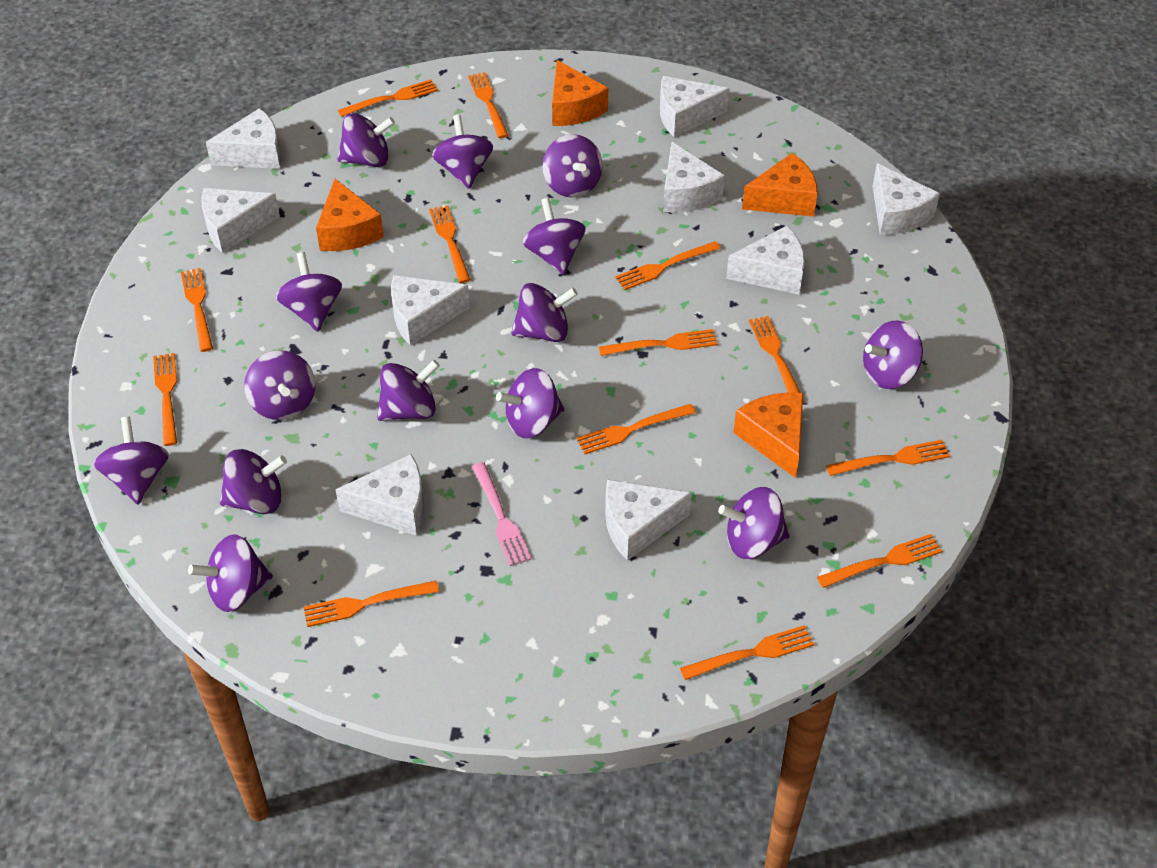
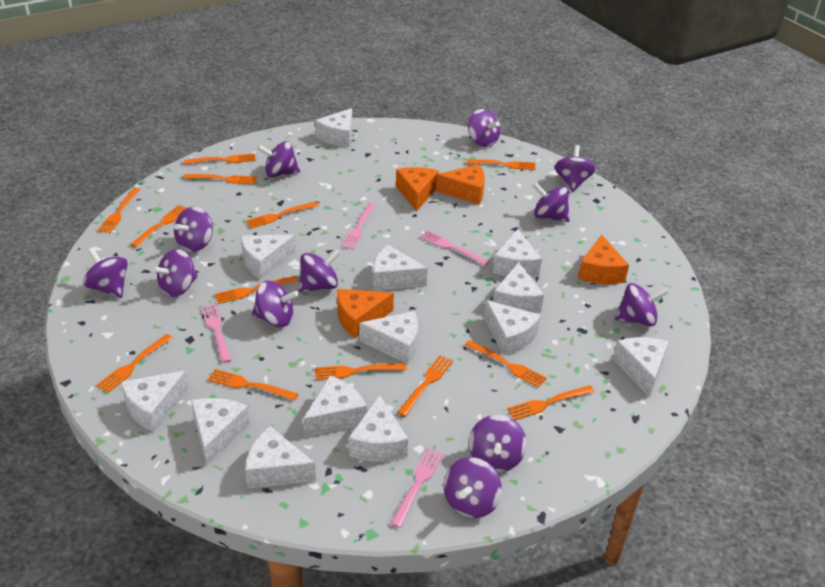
pink fork: 1 -> 4
purple spinning top: 14 -> 12
white cheese: 9 -> 13

